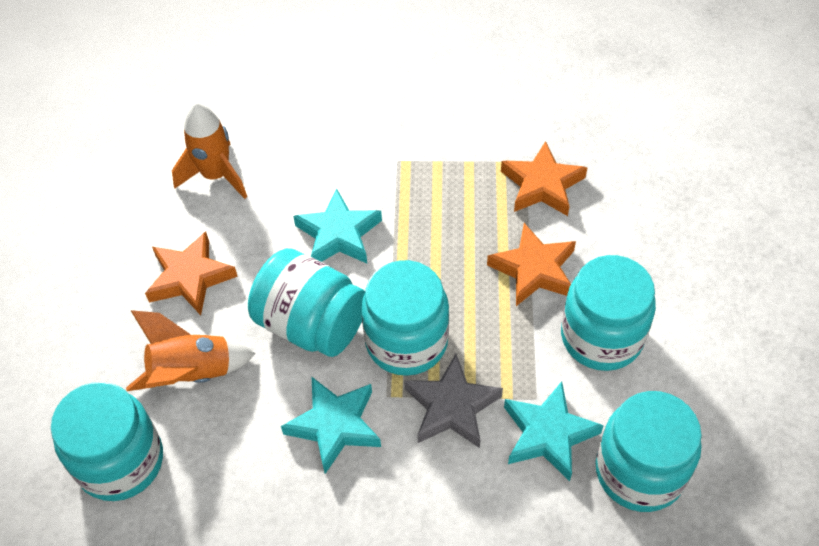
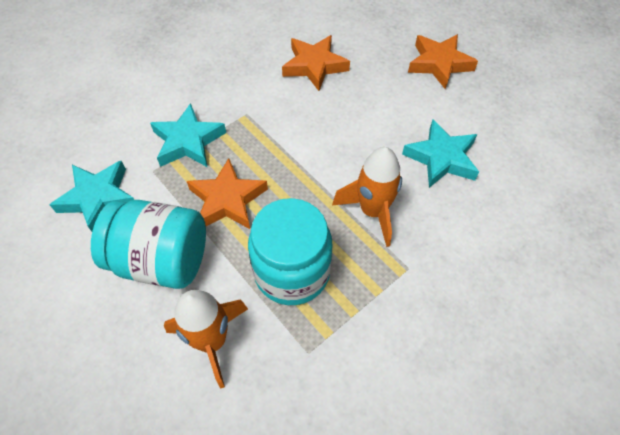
grey star: 1 -> 0
turquoise jar: 5 -> 2

